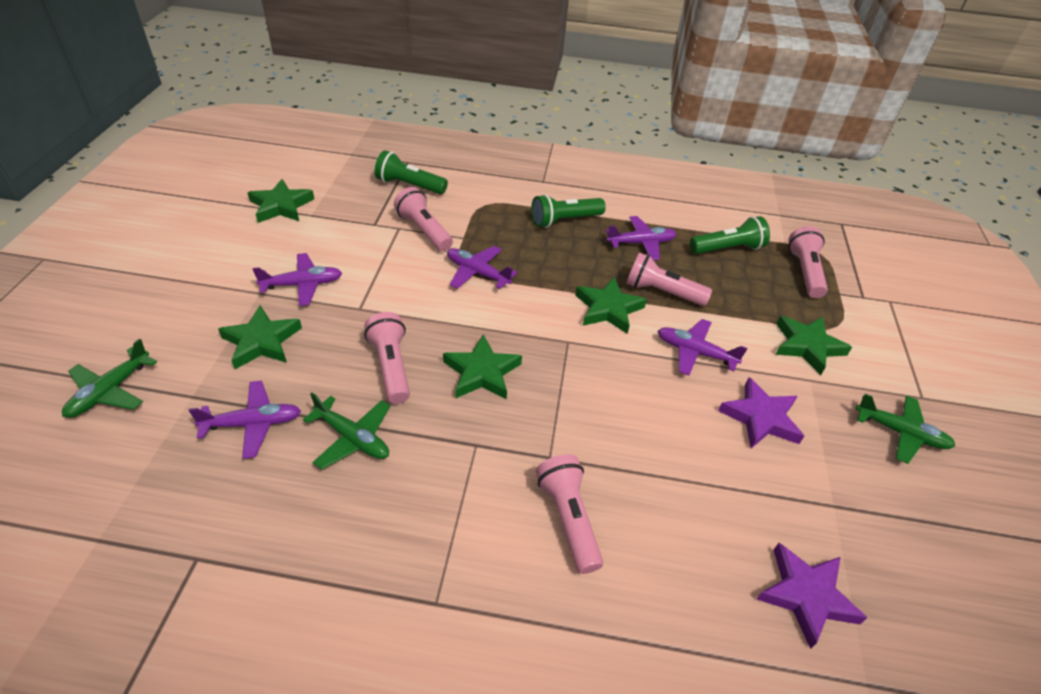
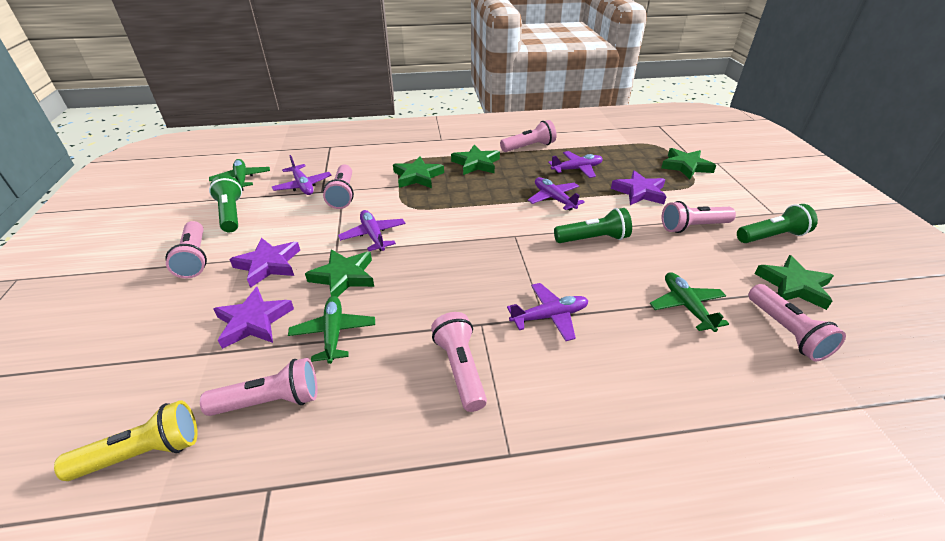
pink flashlight: 5 -> 7
purple star: 2 -> 3
yellow flashlight: 0 -> 1

